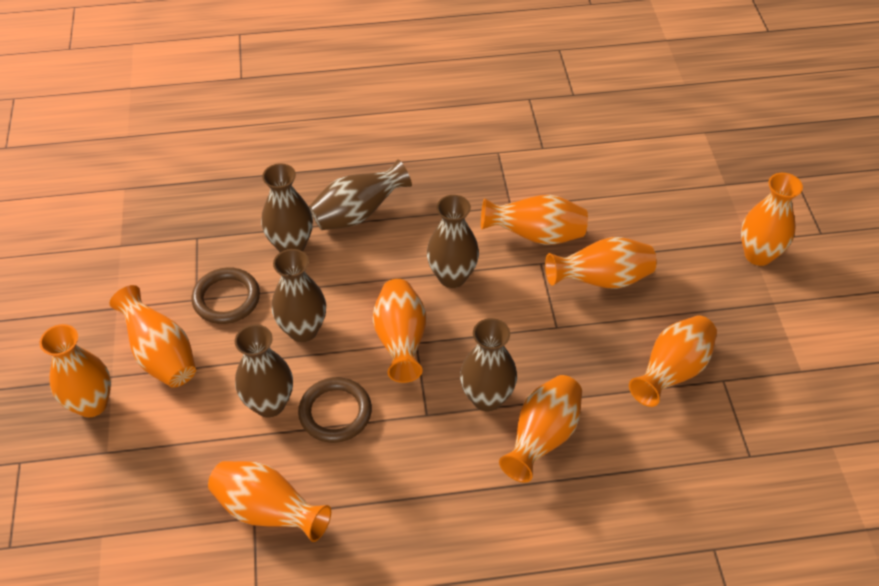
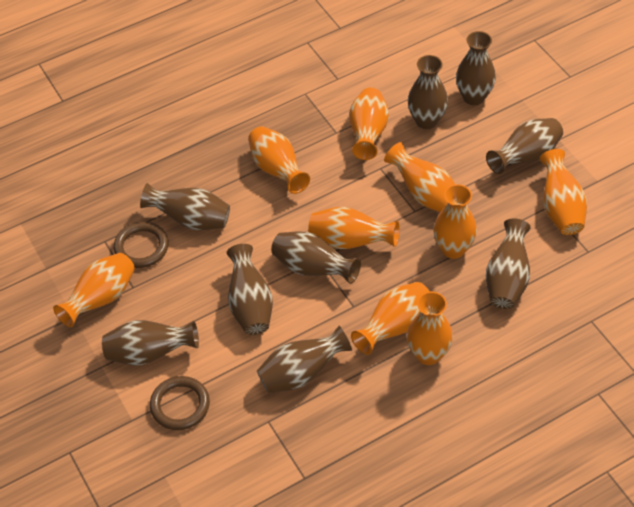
brown vase: 6 -> 9

